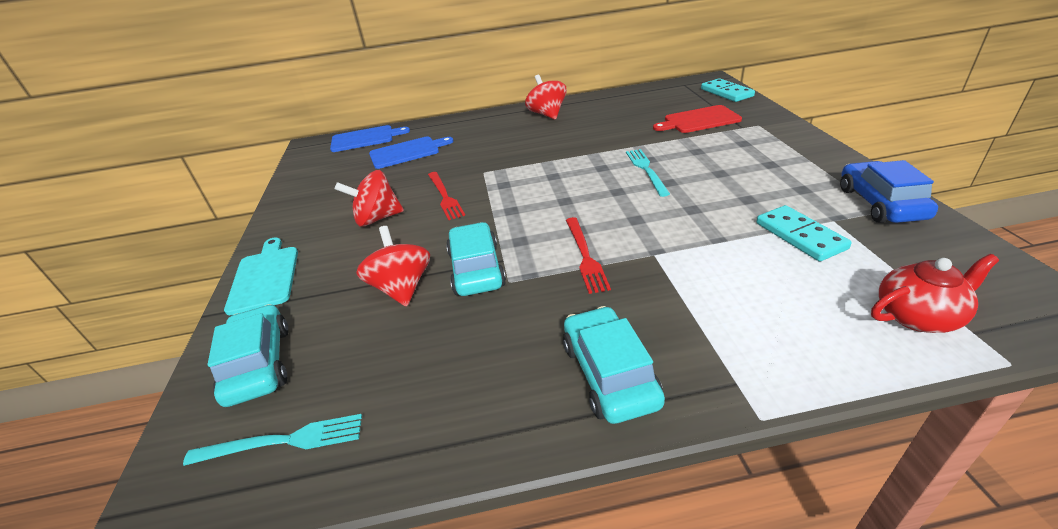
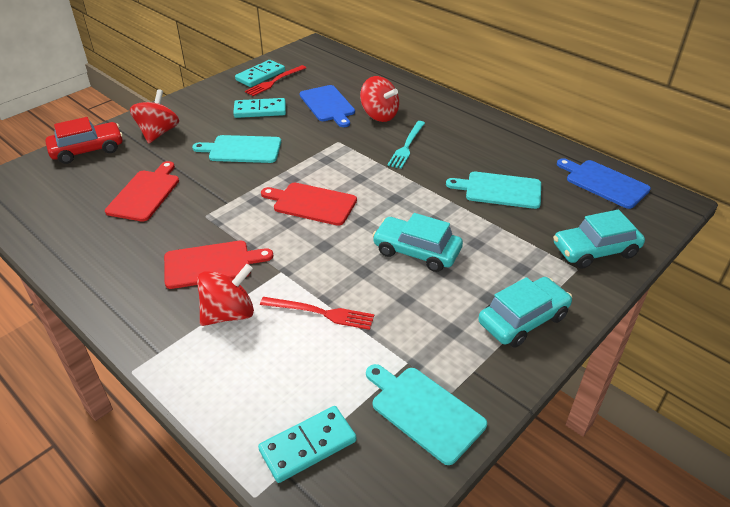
blue car: 1 -> 0
red car: 0 -> 1
red cutting board: 1 -> 3
red teapot: 1 -> 0
turquoise cutting board: 1 -> 3
turquoise domino: 2 -> 3
turquoise fork: 2 -> 1

